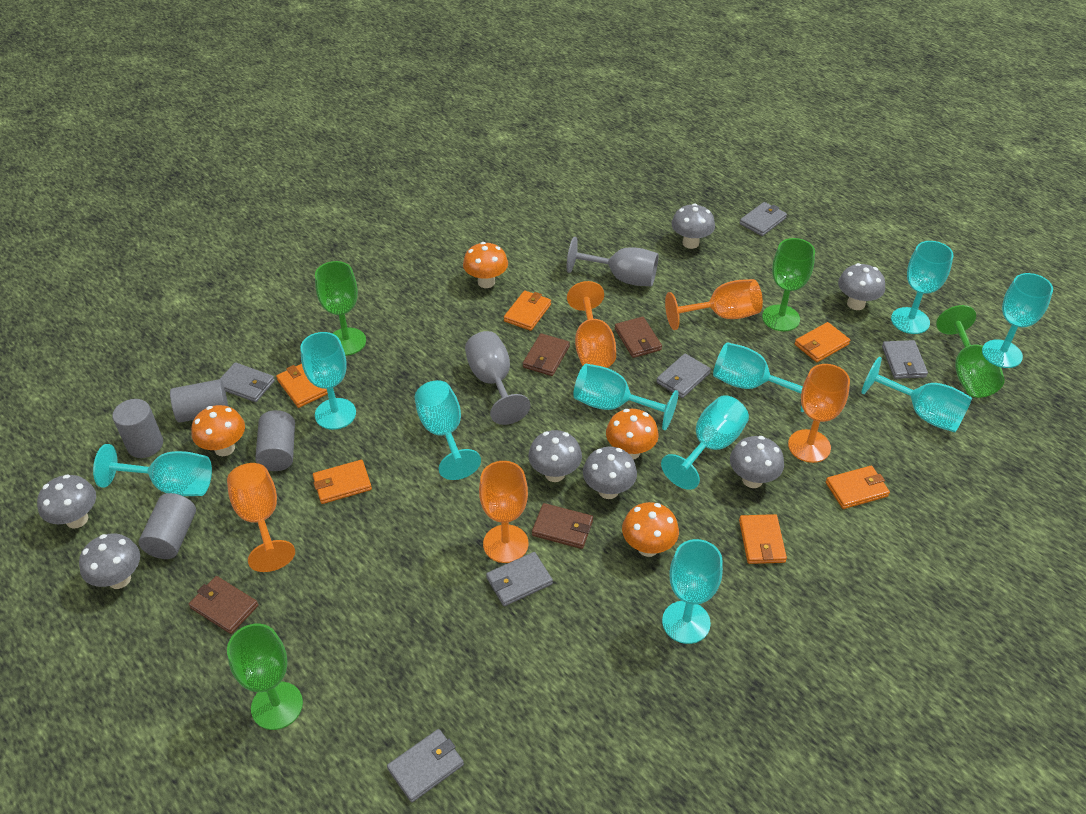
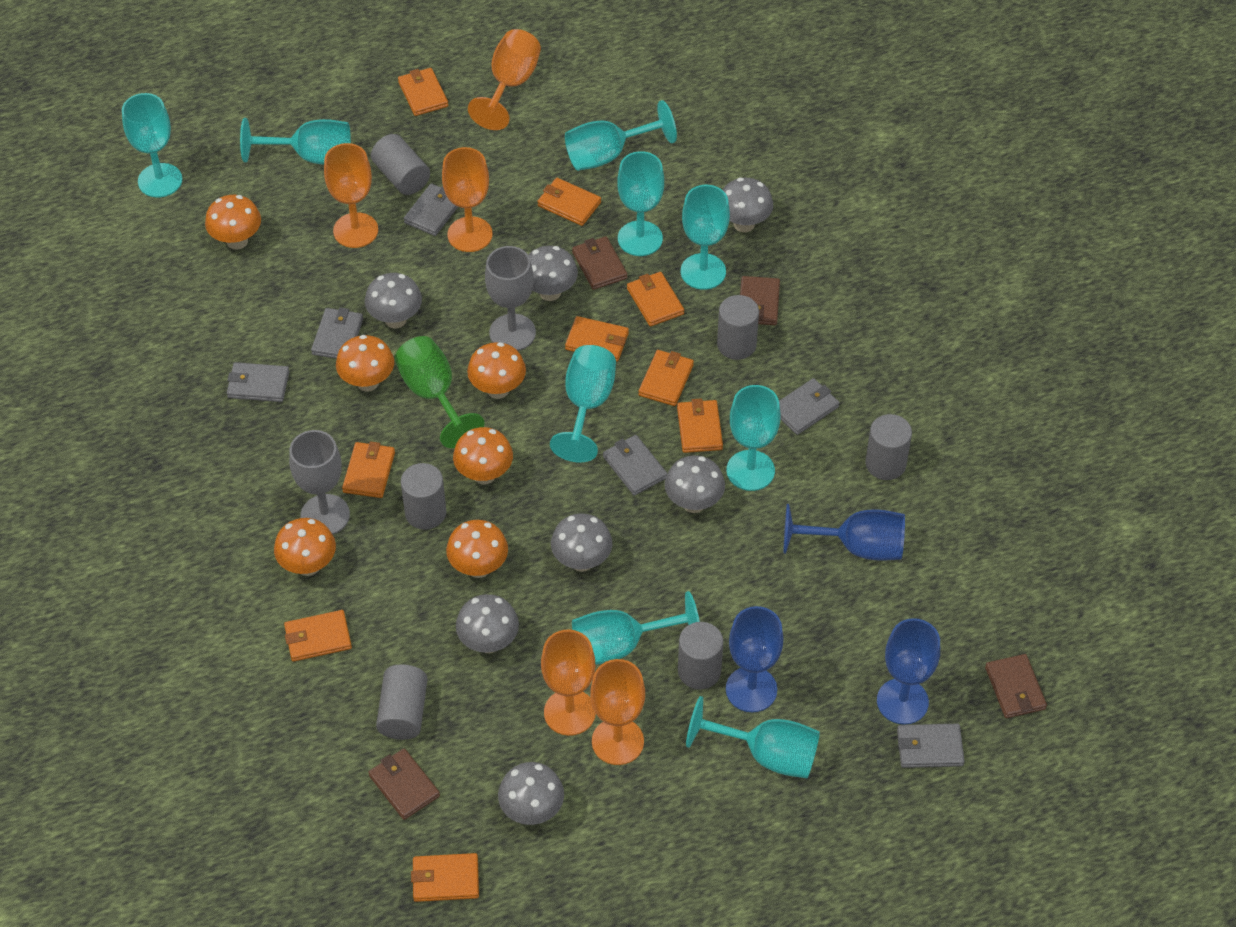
blue goblet: 0 -> 3
green goblet: 4 -> 1
grey cylinder: 4 -> 6
orange mushroom: 4 -> 6
orange wallet: 6 -> 9
turquoise goblet: 10 -> 9

